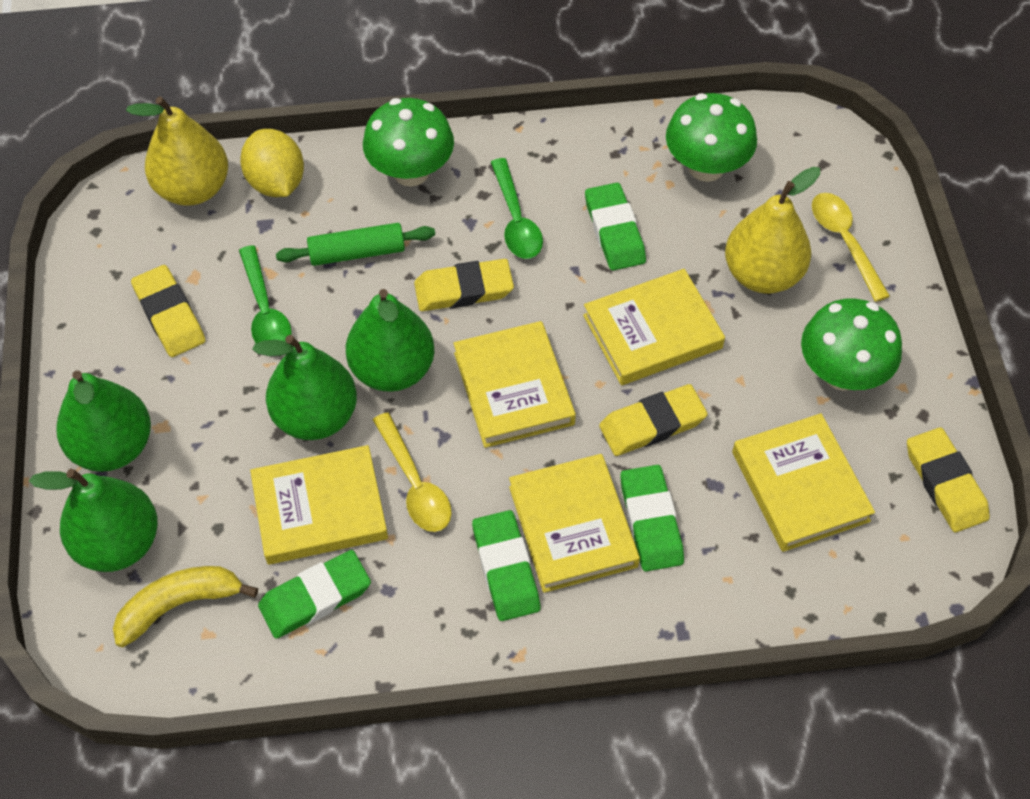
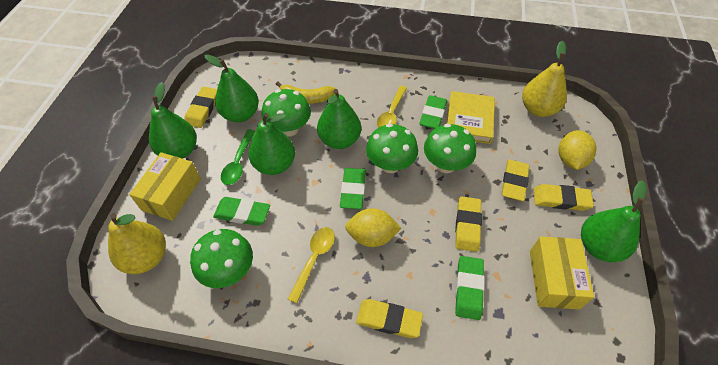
green mushroom: 3 -> 4
green pear: 4 -> 5
green rolling pin: 1 -> 0
green spoon: 2 -> 1
yellow book: 5 -> 1
yellow box: 0 -> 2
yellow eraser: 4 -> 5
yellow lemon: 1 -> 2

